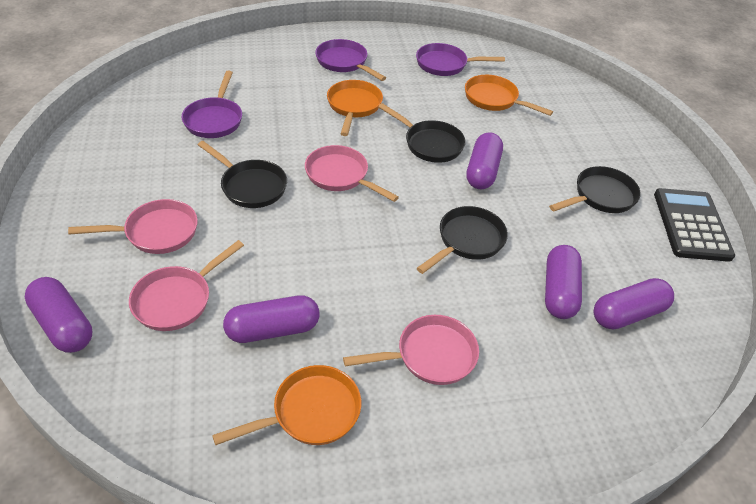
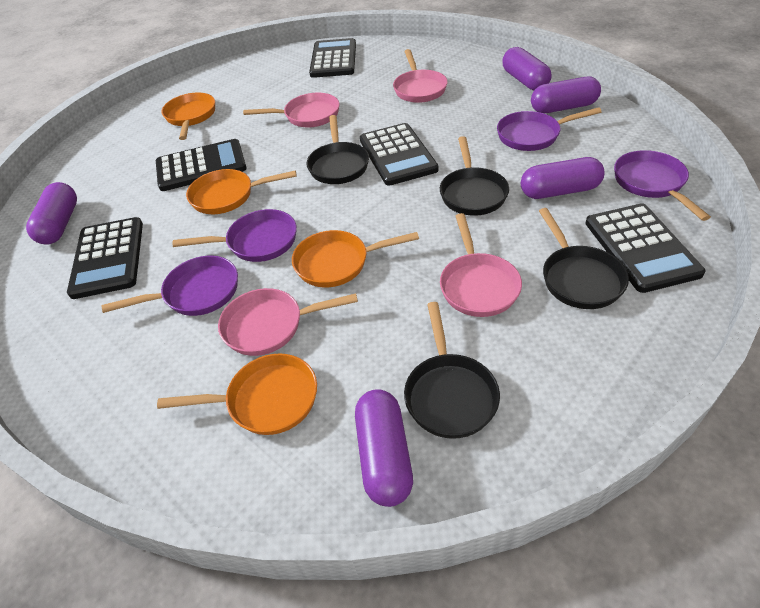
black calculator: 1 -> 5
orange pan: 3 -> 4
purple pan: 3 -> 4

